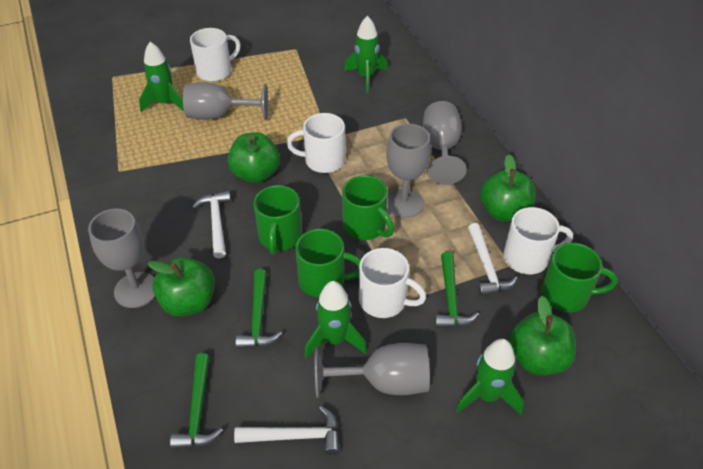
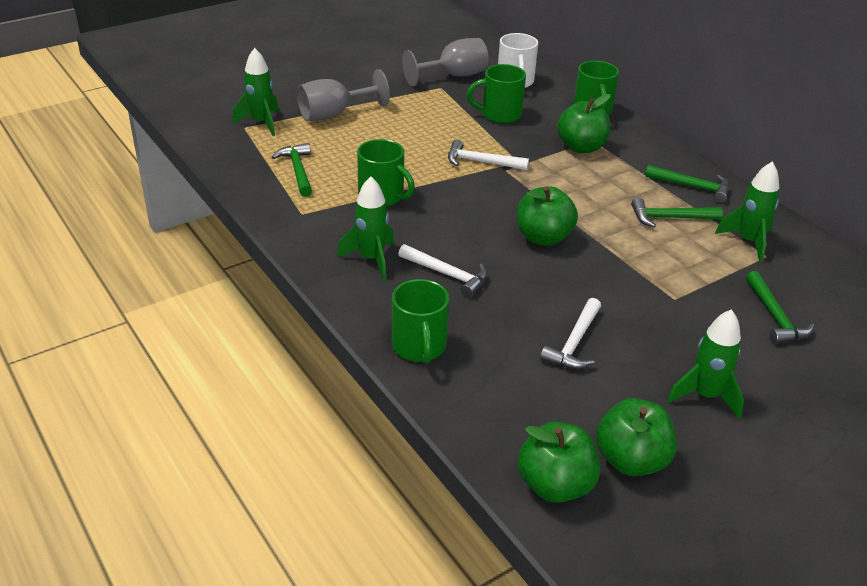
green hammer: 3 -> 4
grey goblet: 5 -> 2
white mug: 4 -> 1

